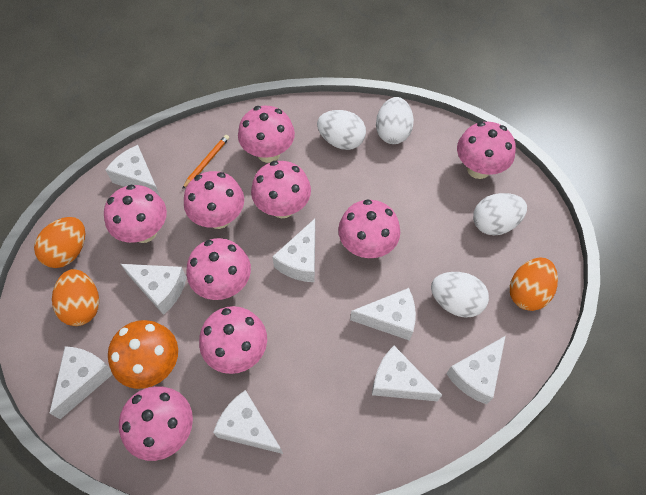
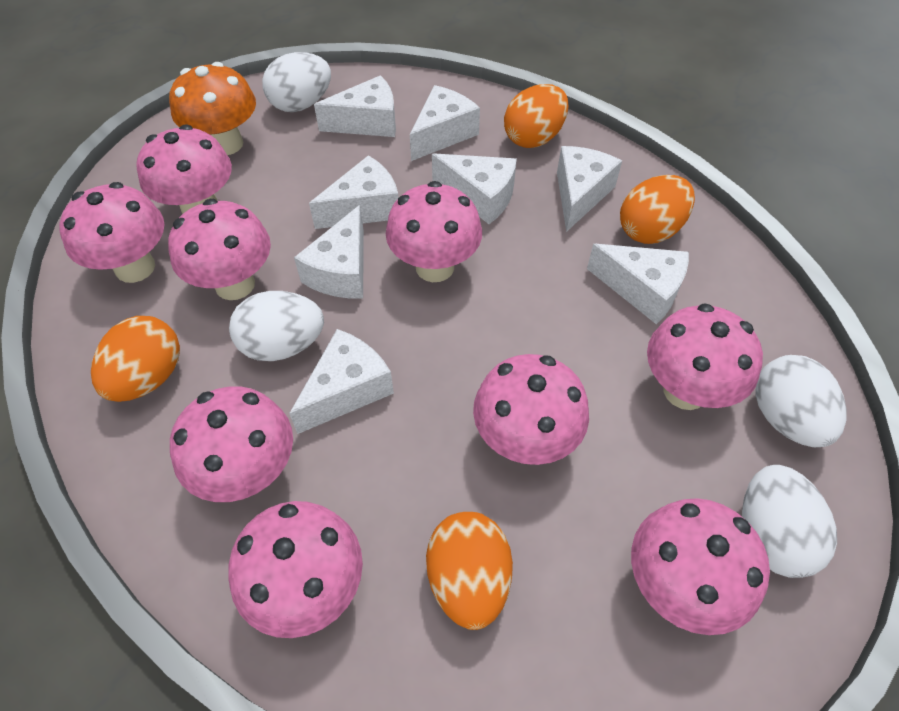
orange egg: 3 -> 4
orange pencil: 1 -> 0

